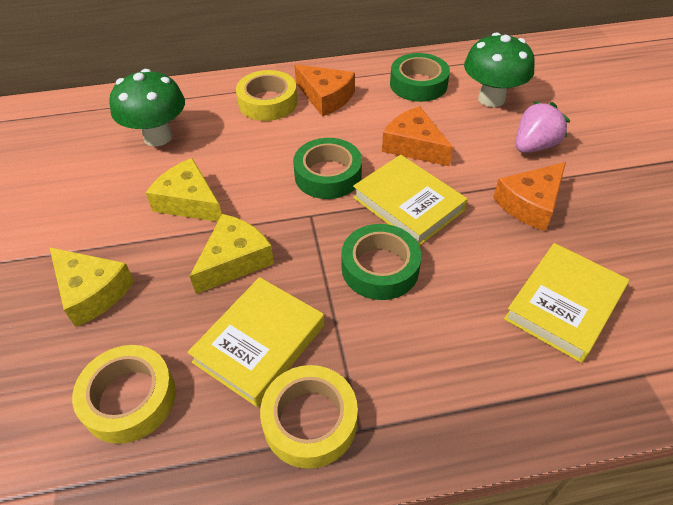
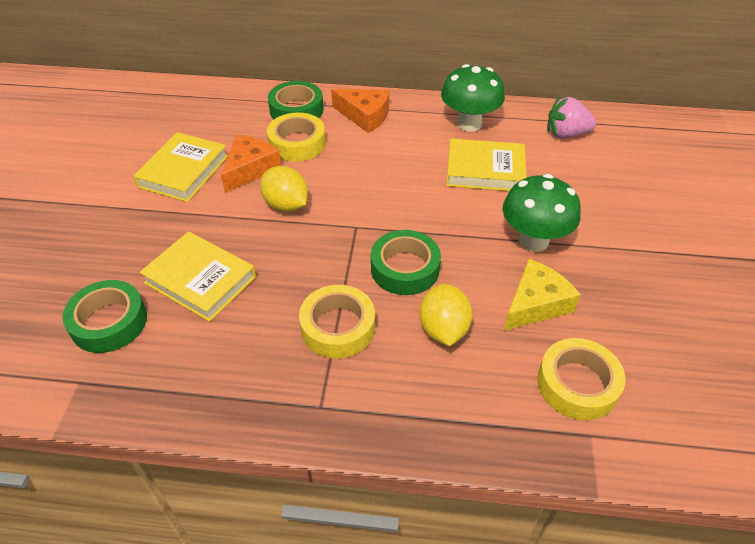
orange cheese: 3 -> 2
yellow cheese: 3 -> 1
yellow lemon: 0 -> 2

